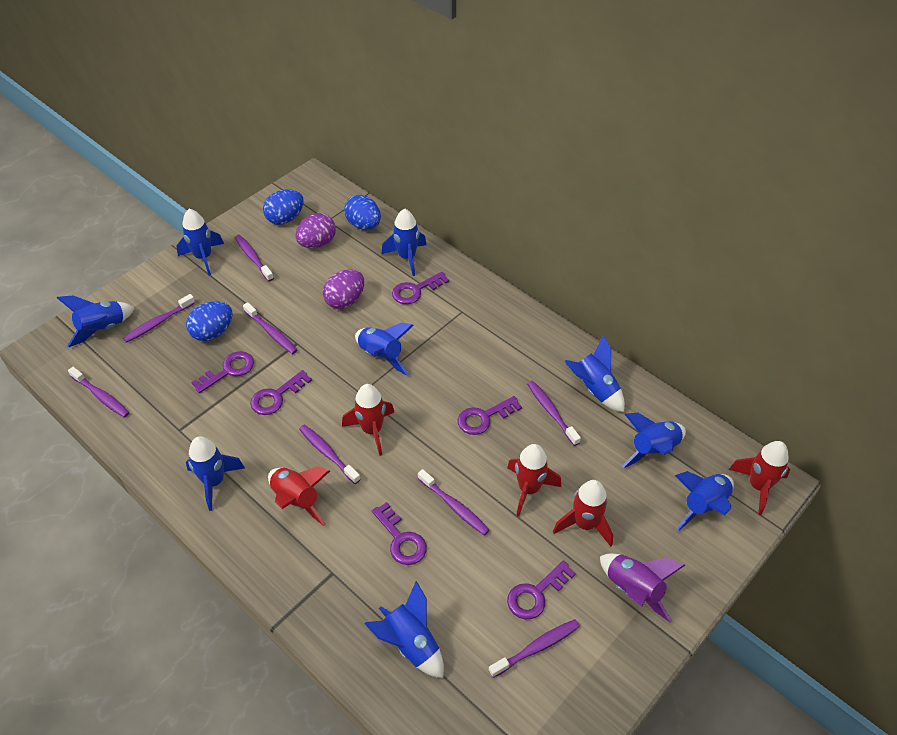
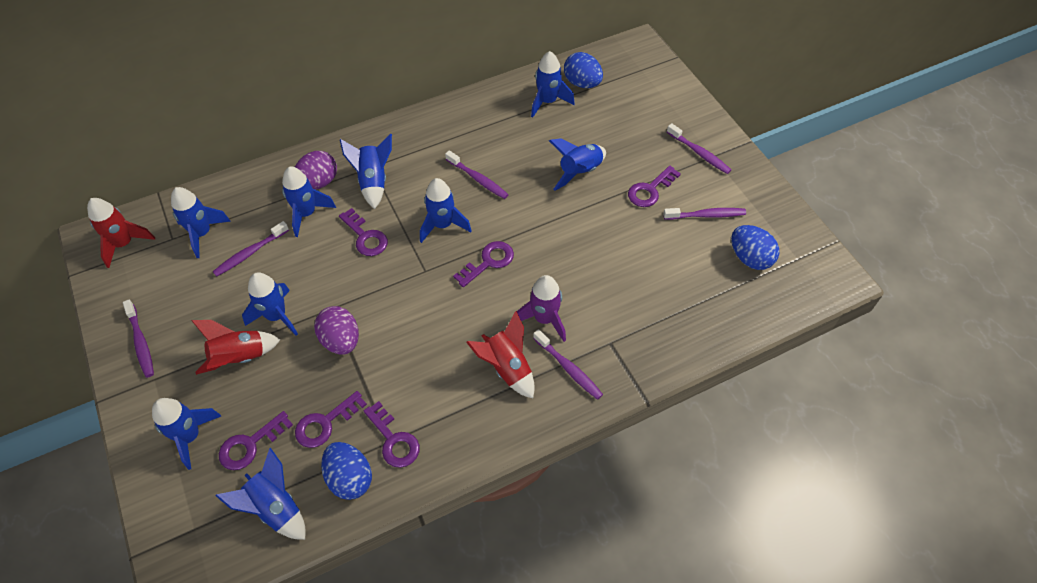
purple toothbrush: 8 -> 6
red rocket: 5 -> 3

